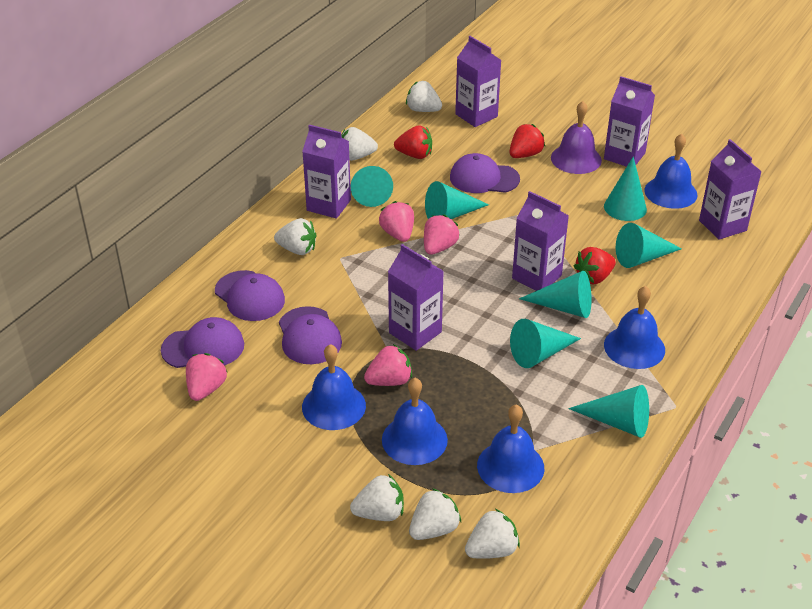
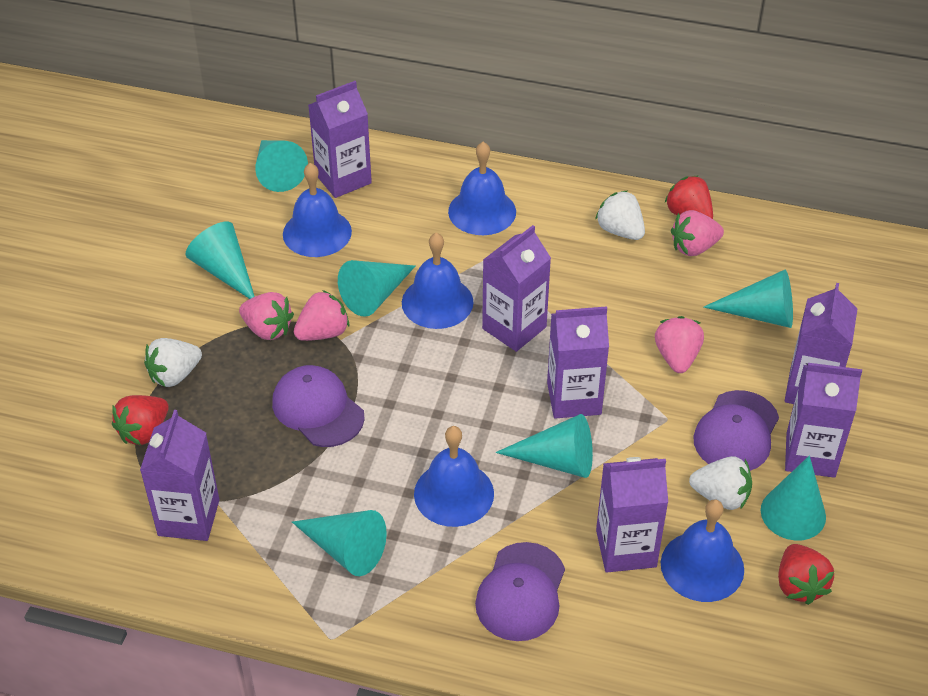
purple bell: 1 -> 0
purple cap: 4 -> 3
purple carton: 6 -> 7
white strawberry: 6 -> 3

